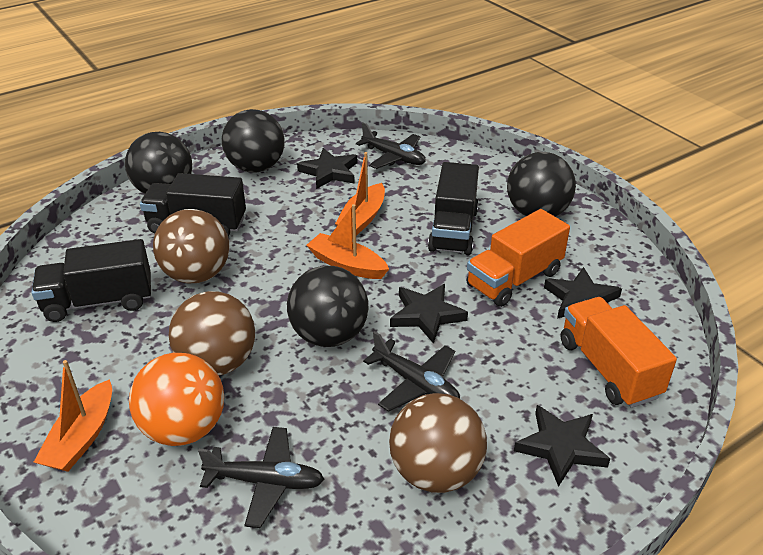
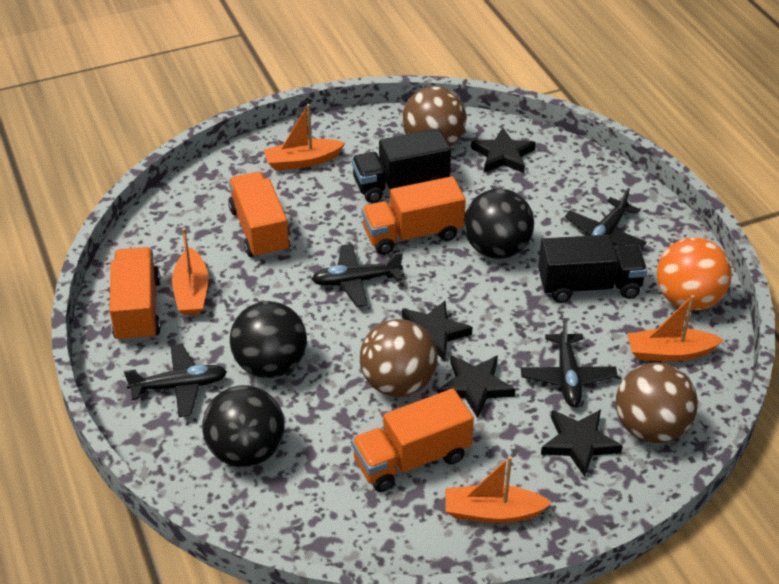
black ball: 4 -> 3
black plane: 3 -> 4
black truck: 3 -> 2
orange boat: 3 -> 4
orange truck: 2 -> 4

